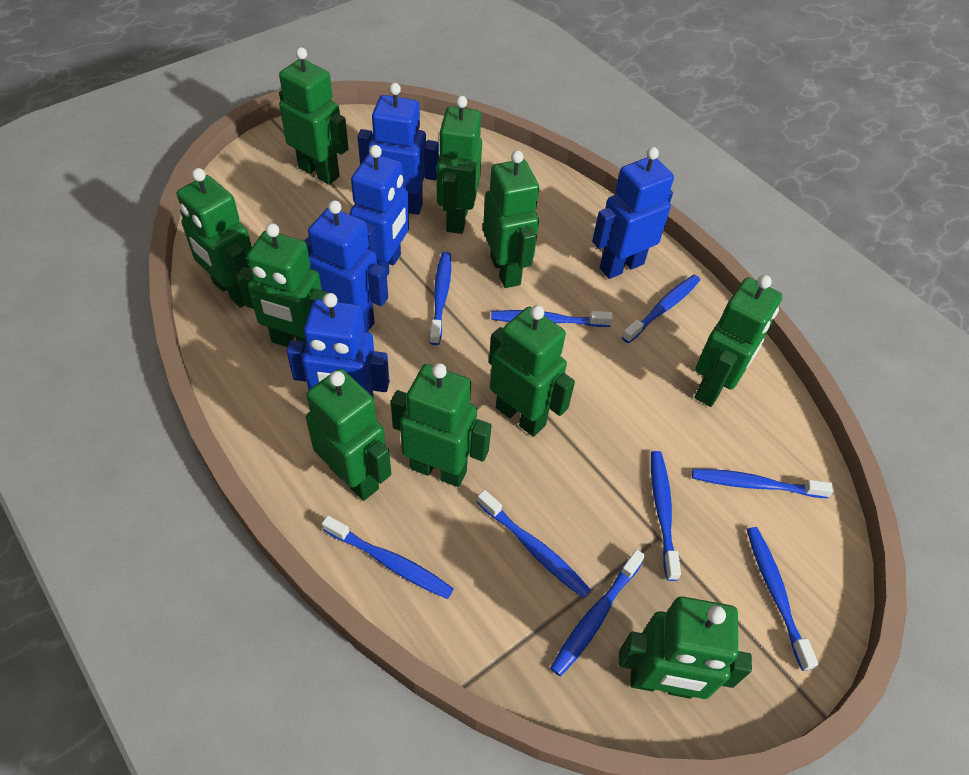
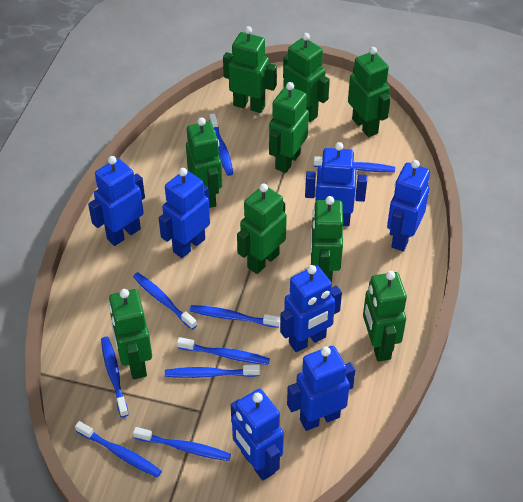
blue robot: 5 -> 7
green robot: 10 -> 9

